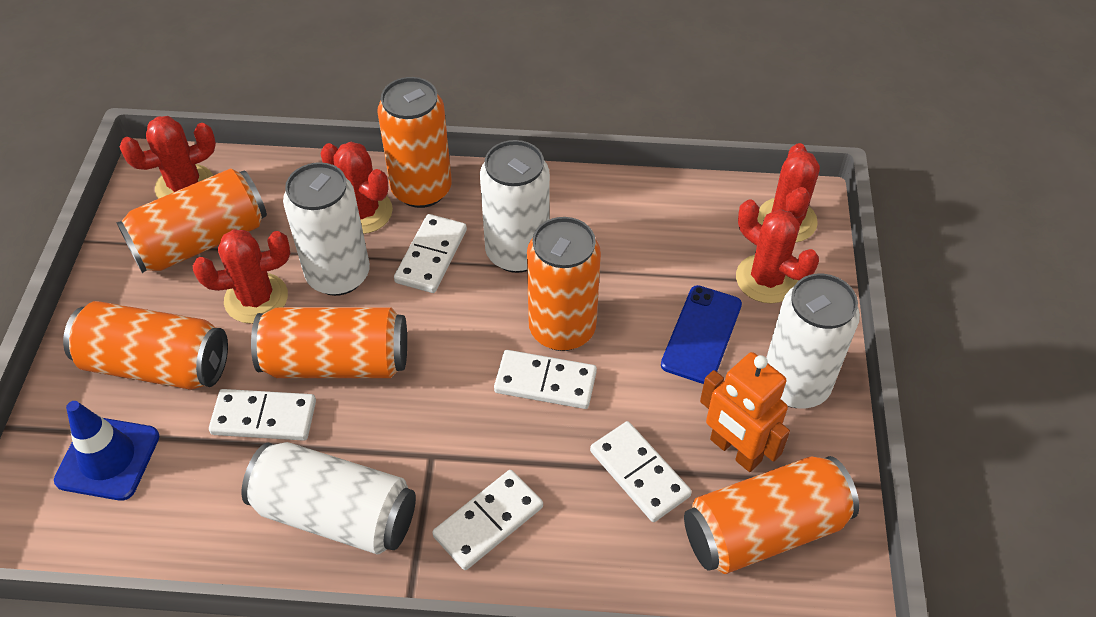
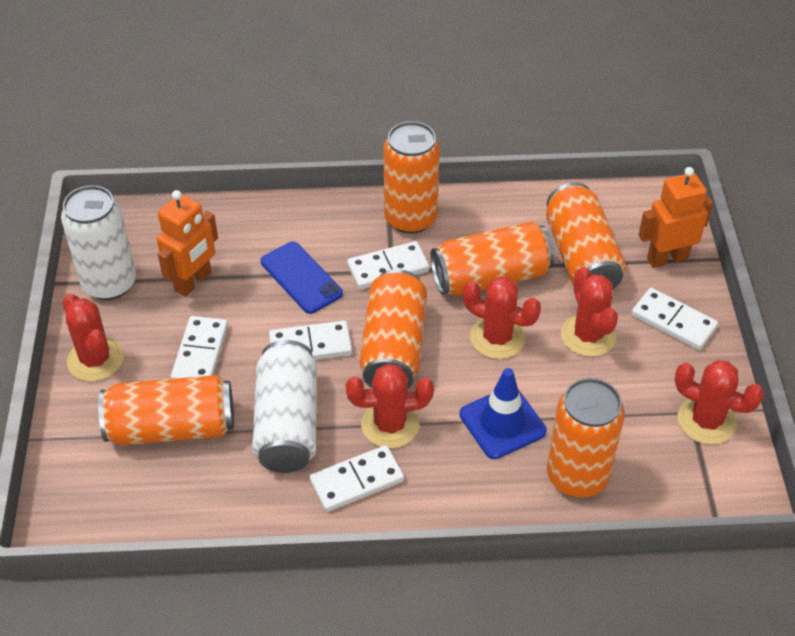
orange robot: 1 -> 2
white can: 4 -> 2

